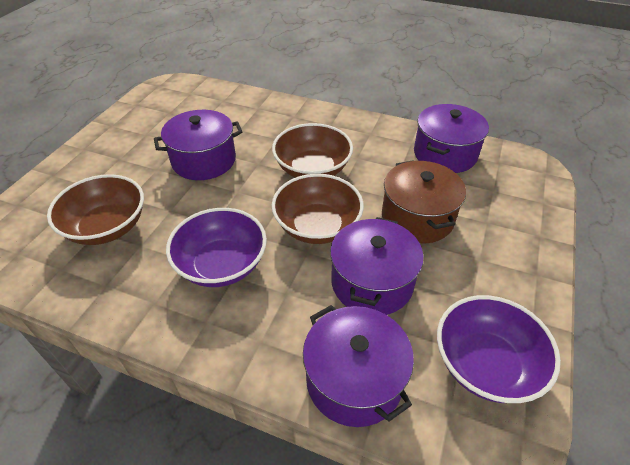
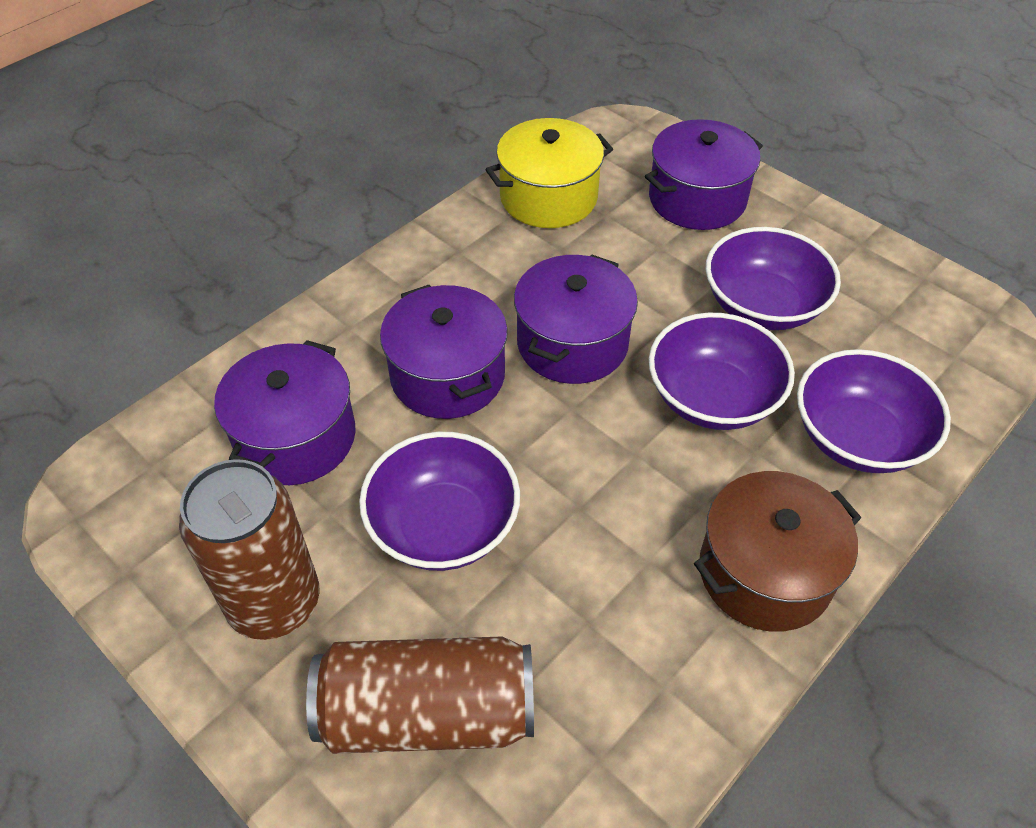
brown bowl: 3 -> 0
brown can: 0 -> 2
purple bowl: 2 -> 4
yellow pot: 0 -> 1

